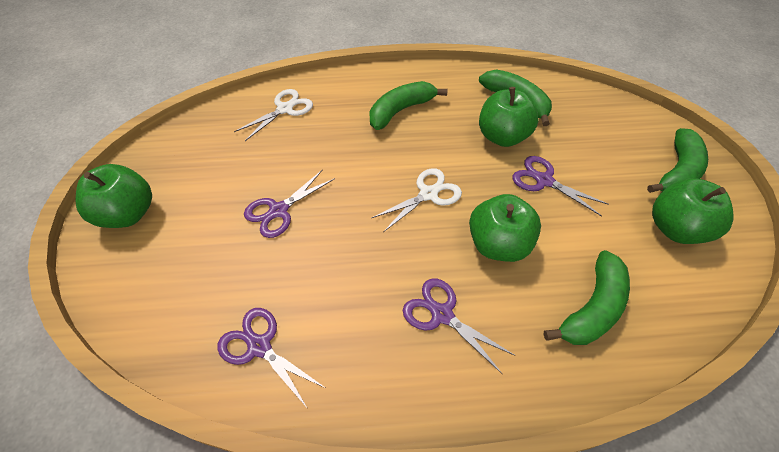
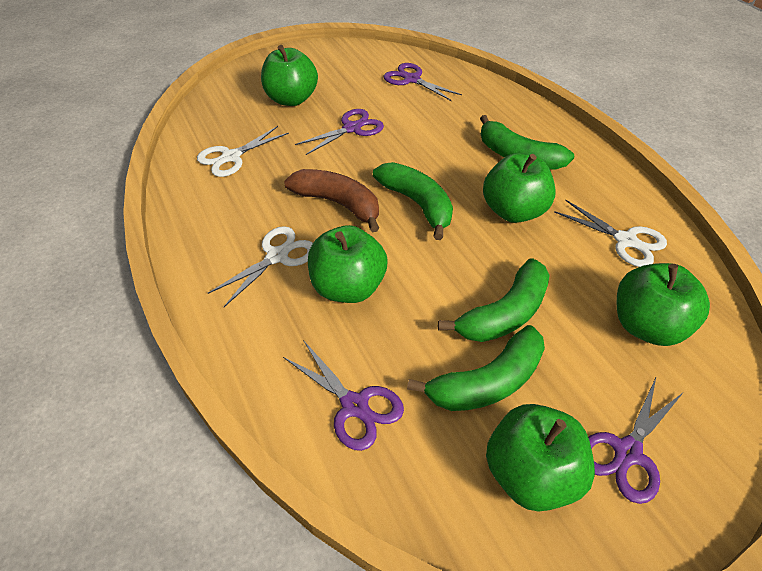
brown banana: 0 -> 1
green apple: 4 -> 5
white scissors: 2 -> 3

